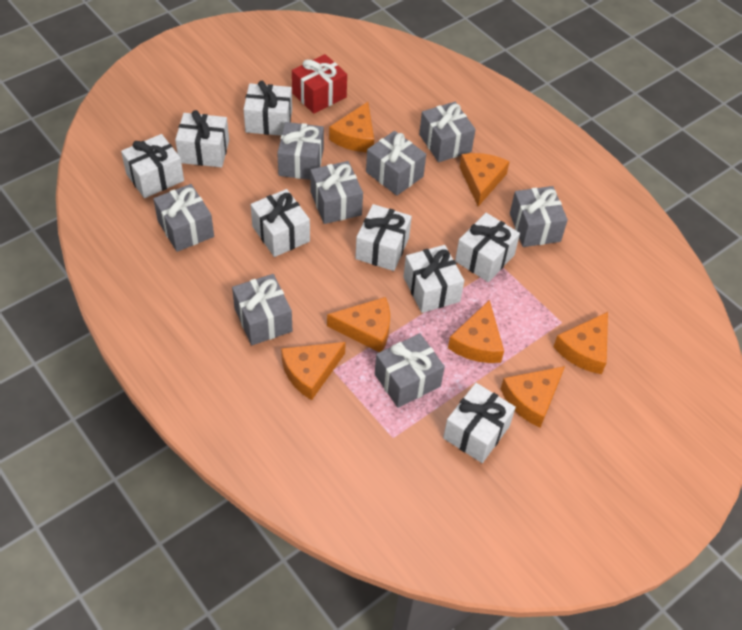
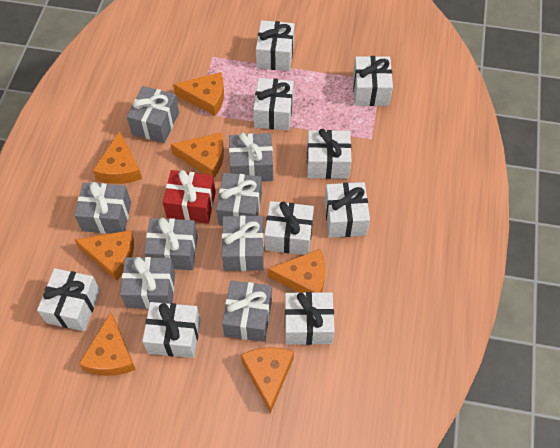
white gift: 8 -> 9

